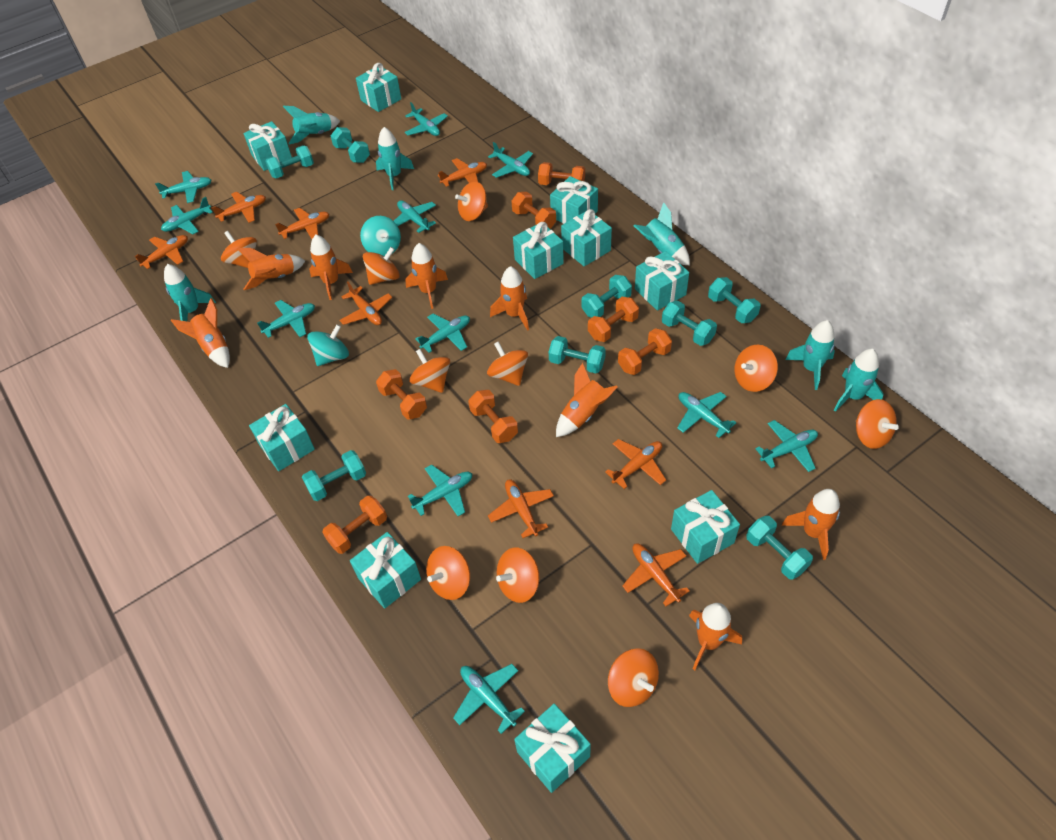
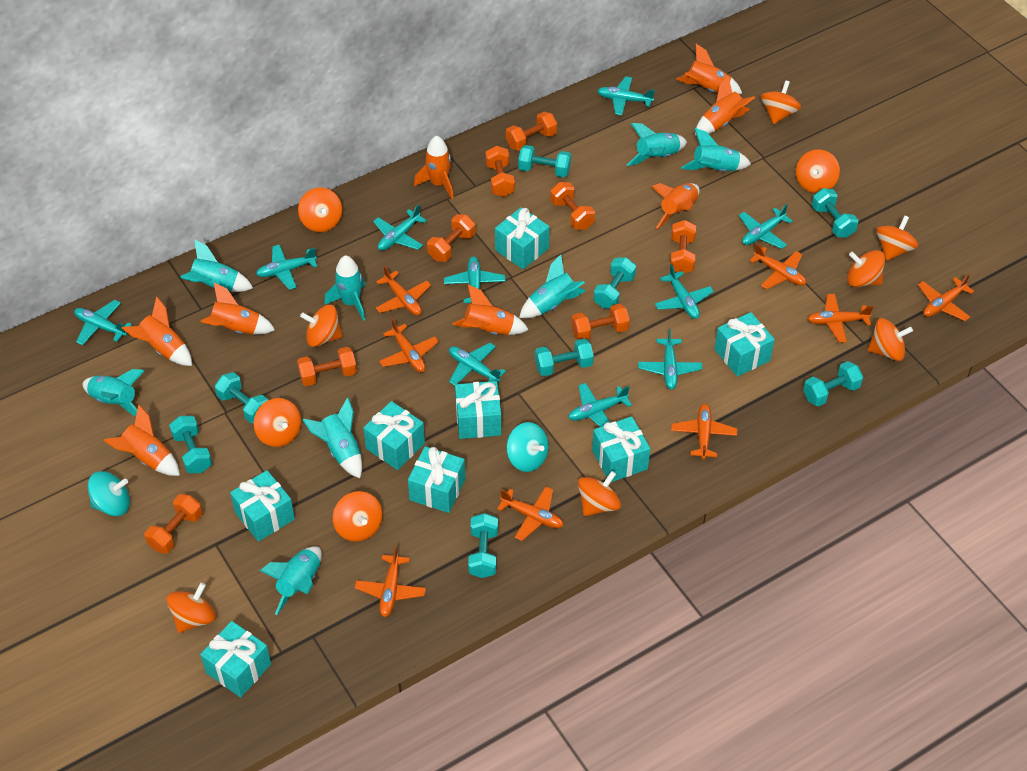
orange dumbbell: 7 -> 8
orange spinning top: 10 -> 11
turquoise gift: 10 -> 8
turquoise plane: 11 -> 10
turquoise rocket: 6 -> 8

